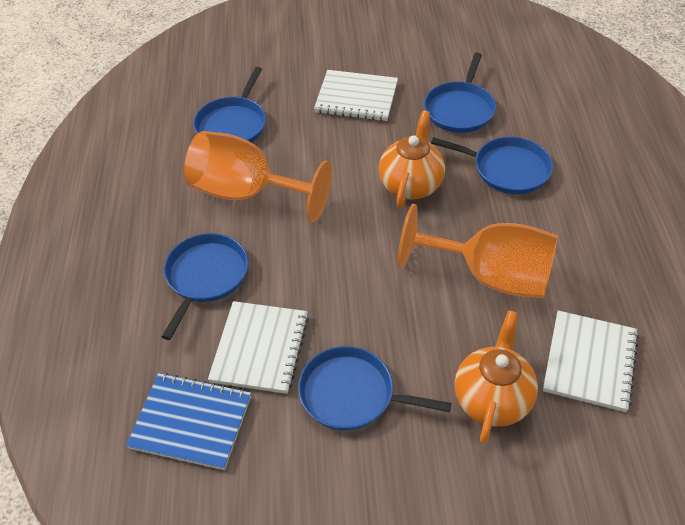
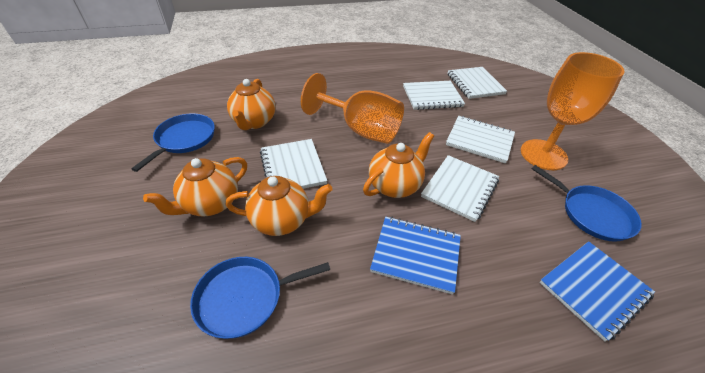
blue notebook: 1 -> 2
blue pan: 5 -> 3
orange teapot: 2 -> 4
white notebook: 3 -> 5

